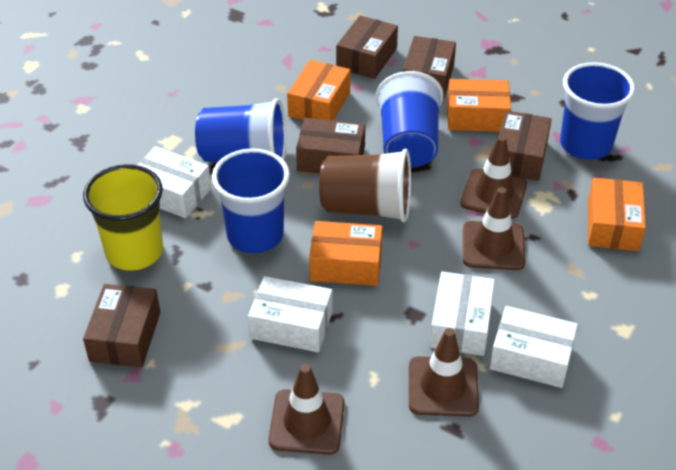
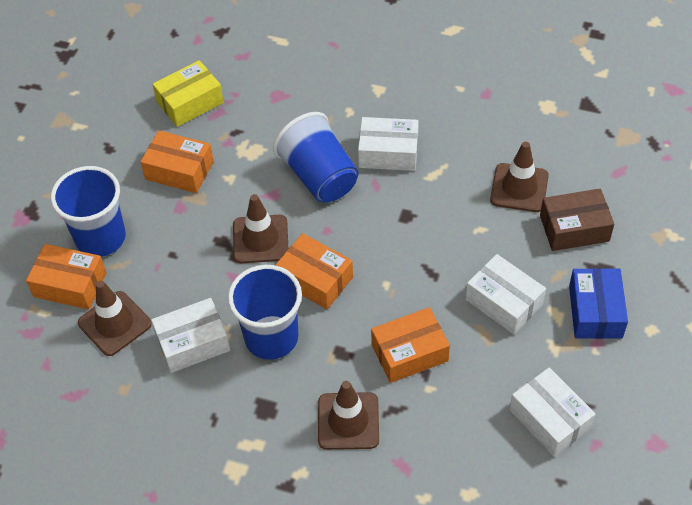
blue box: 0 -> 1
blue cup: 4 -> 3
brown box: 5 -> 1
brown cup: 1 -> 0
yellow box: 0 -> 1
yellow cup: 1 -> 0

